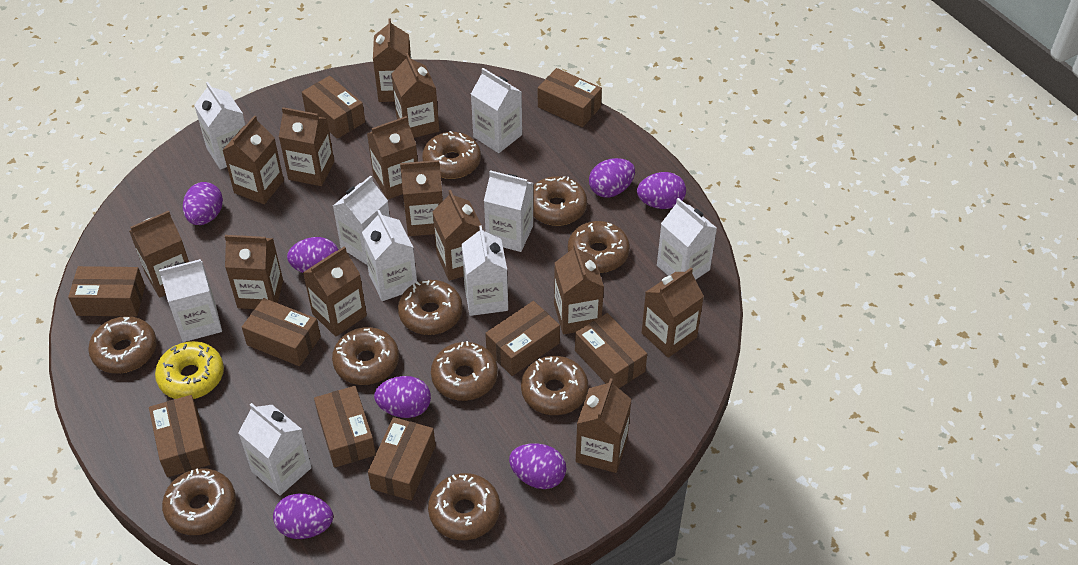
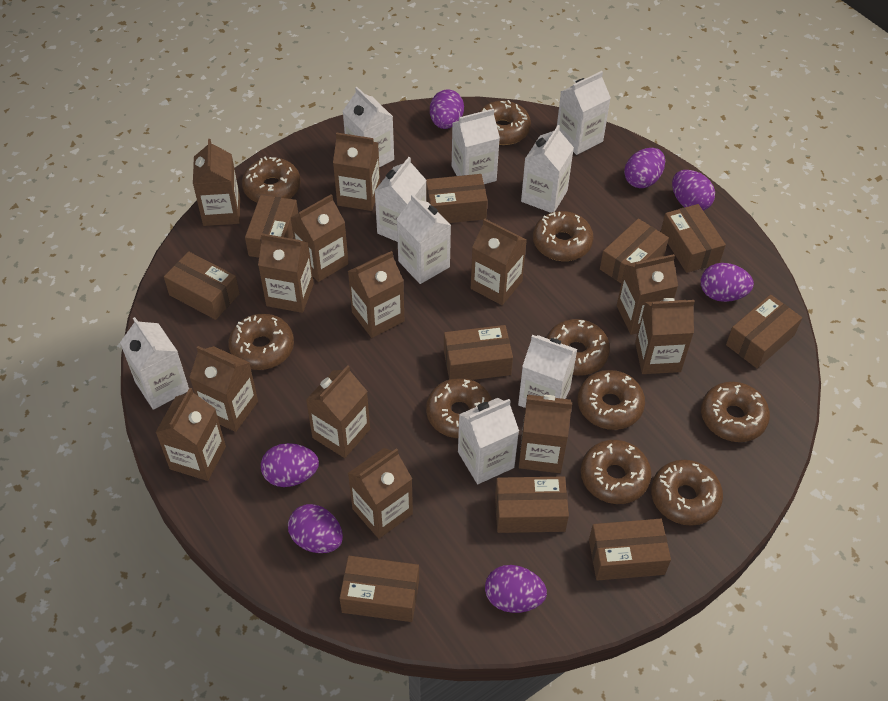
brown box: 9 -> 10
yellow donut: 1 -> 0

